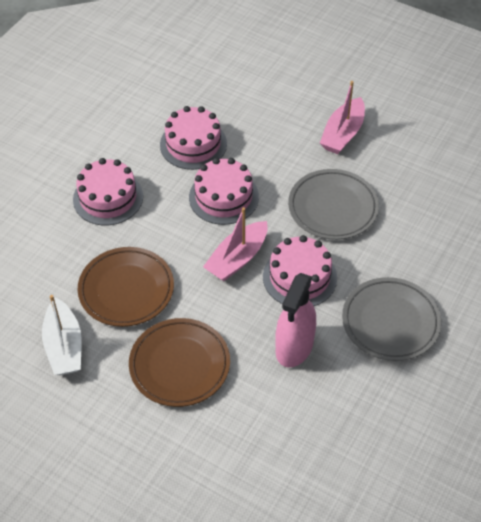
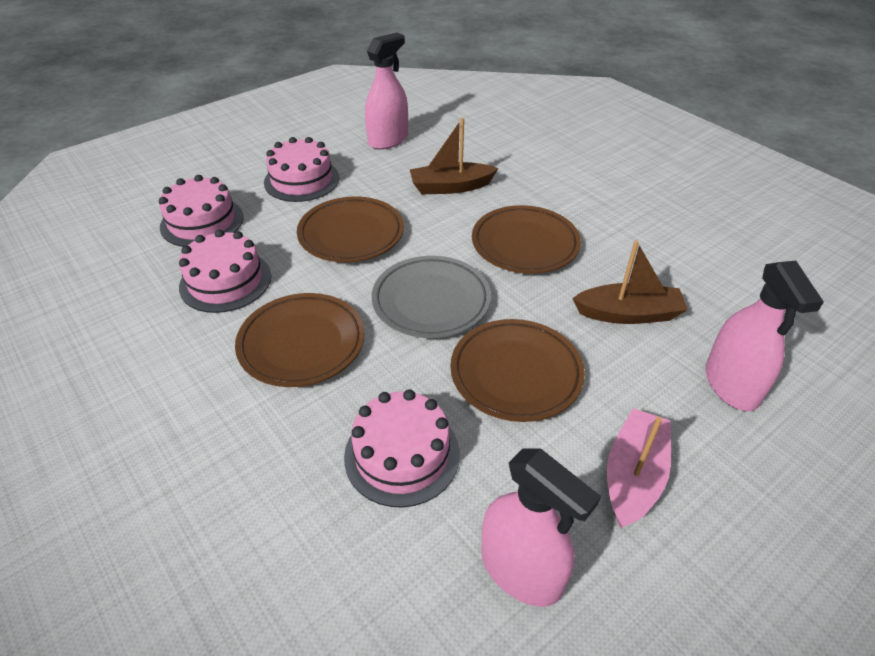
brown boat: 0 -> 2
brown plate: 2 -> 4
grey plate: 2 -> 1
pink boat: 2 -> 1
pink spray bottle: 1 -> 3
white boat: 1 -> 0

